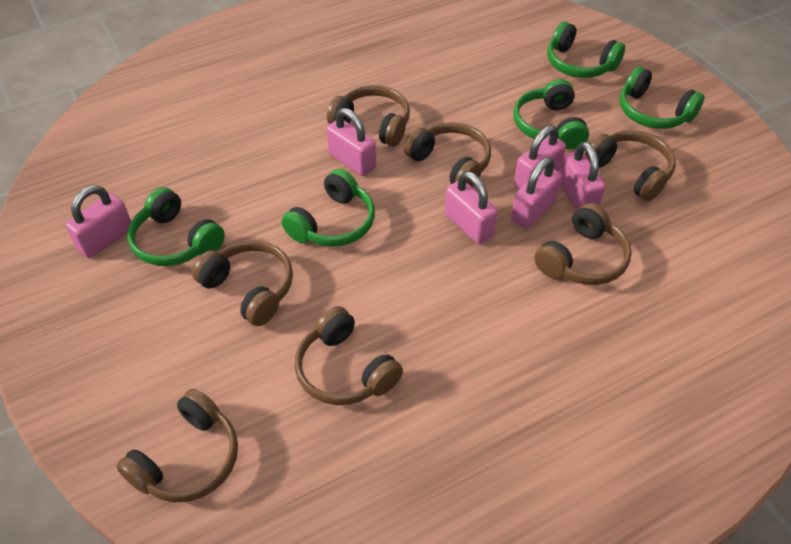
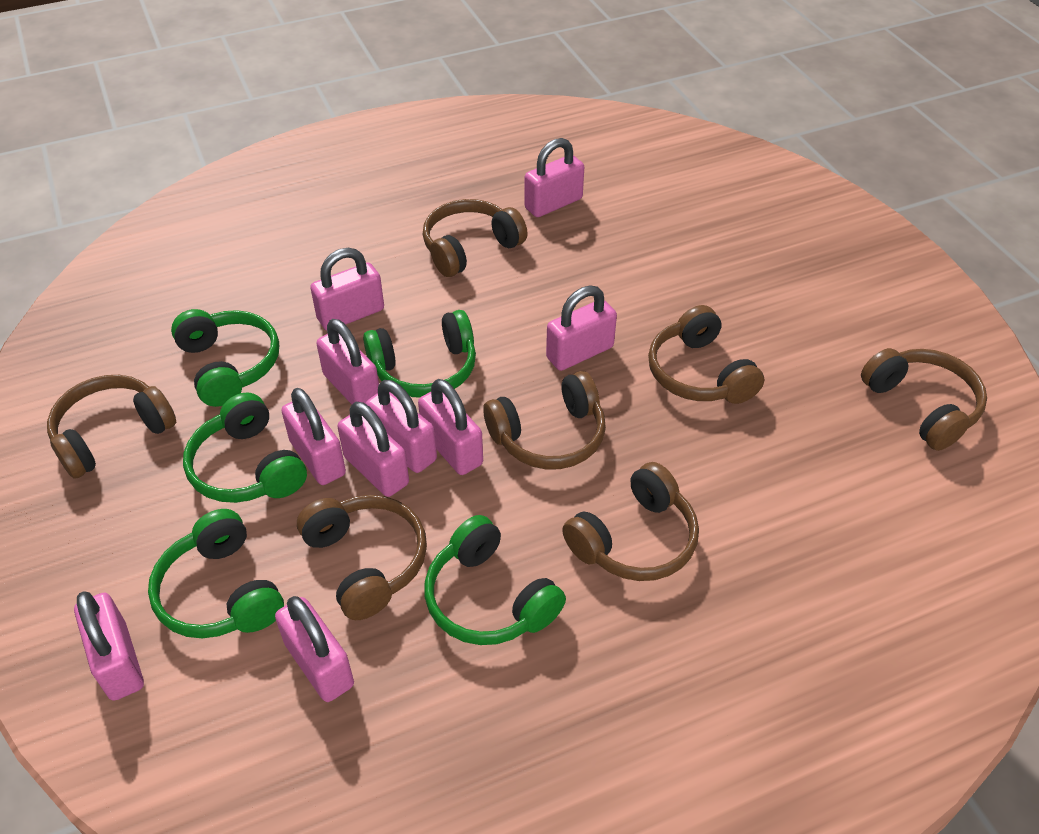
pink padlock: 6 -> 10

